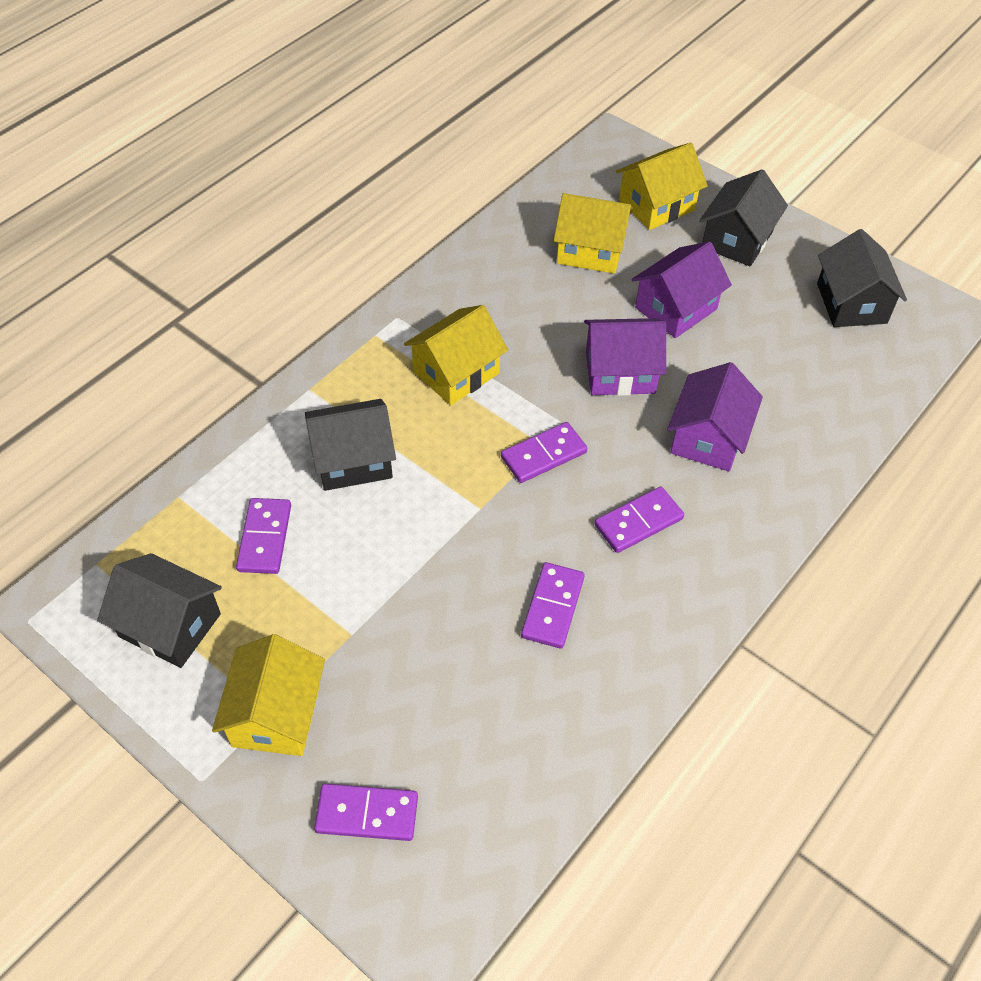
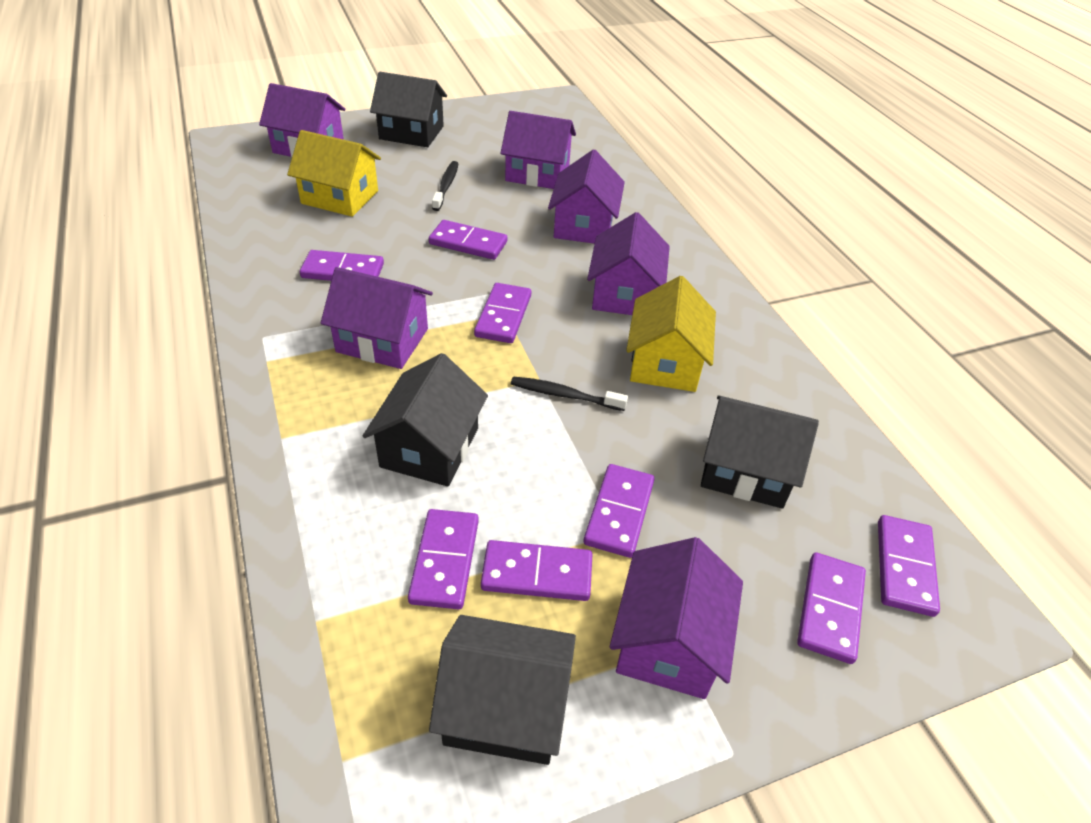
black toothbrush: 0 -> 2
purple domino: 5 -> 8
purple house: 3 -> 6
yellow house: 4 -> 2

